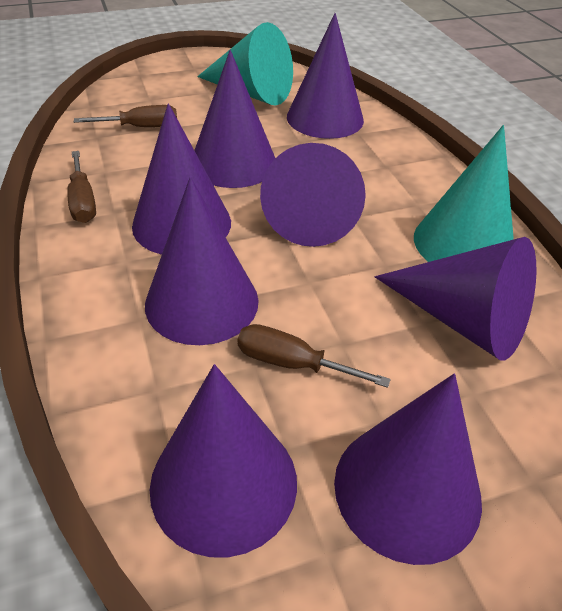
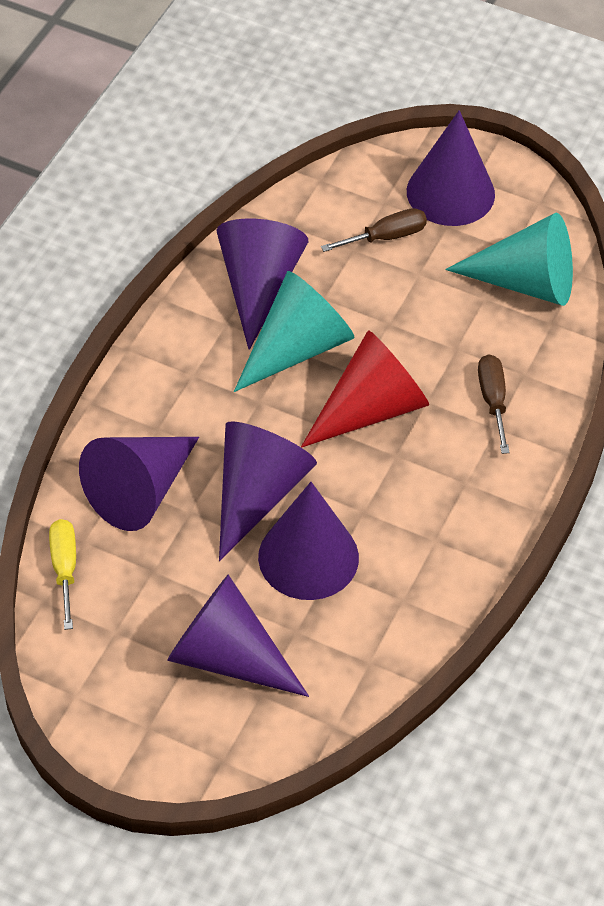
brown screwdriver: 3 -> 2
purple cone: 8 -> 6
red cone: 0 -> 1
yellow screwdriver: 0 -> 1

